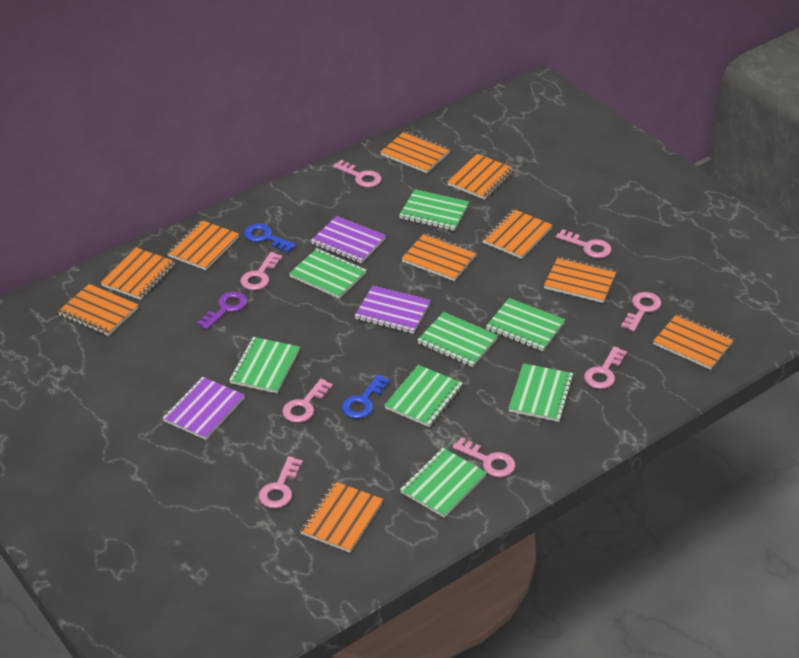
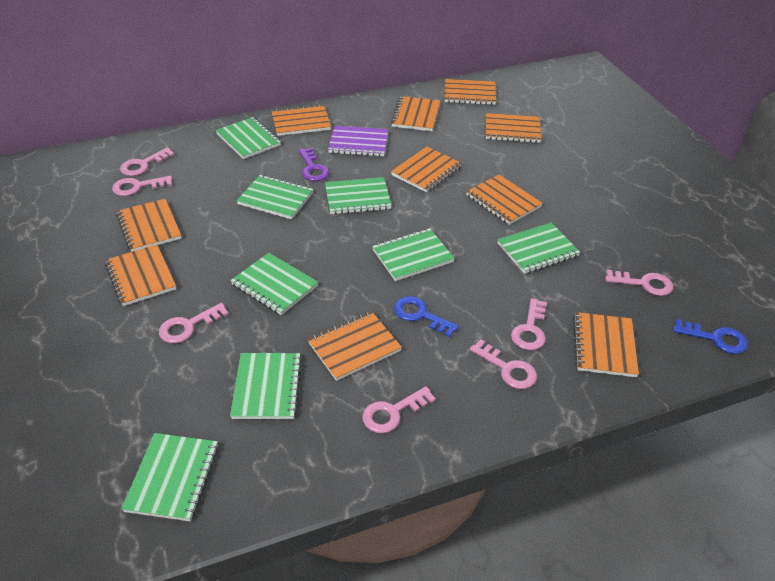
pink key: 8 -> 7
purple notebook: 3 -> 1

